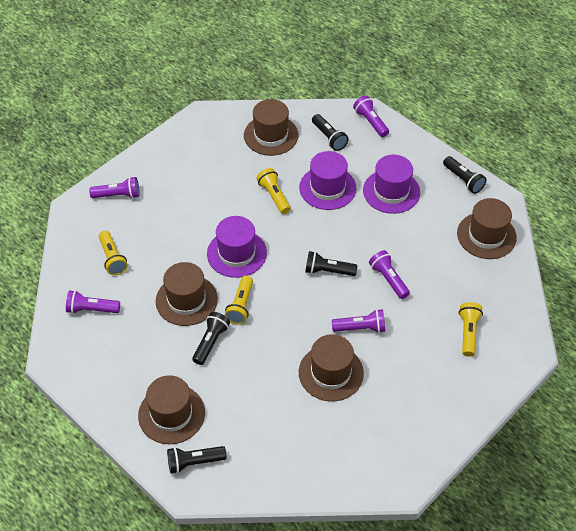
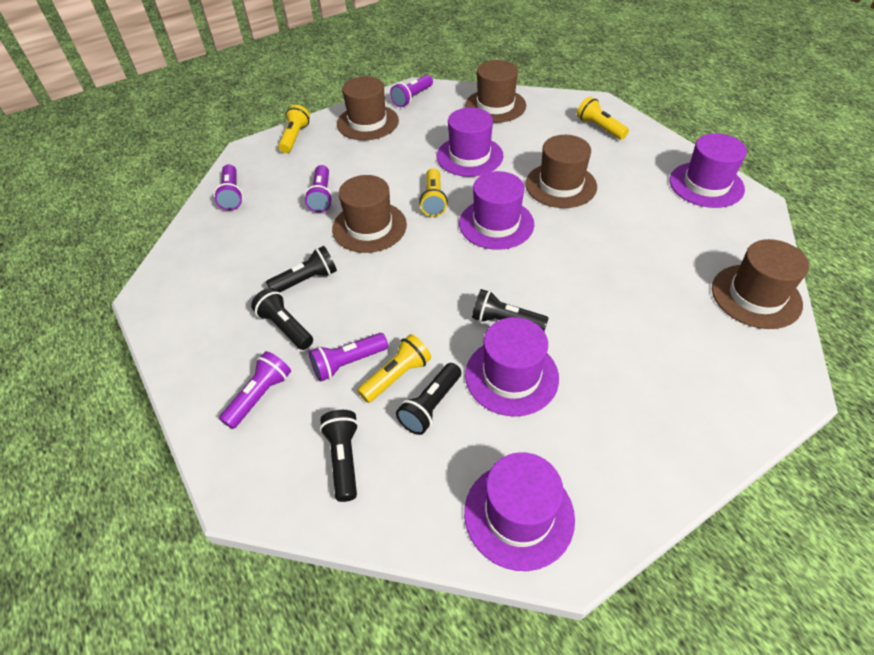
purple hat: 3 -> 5

